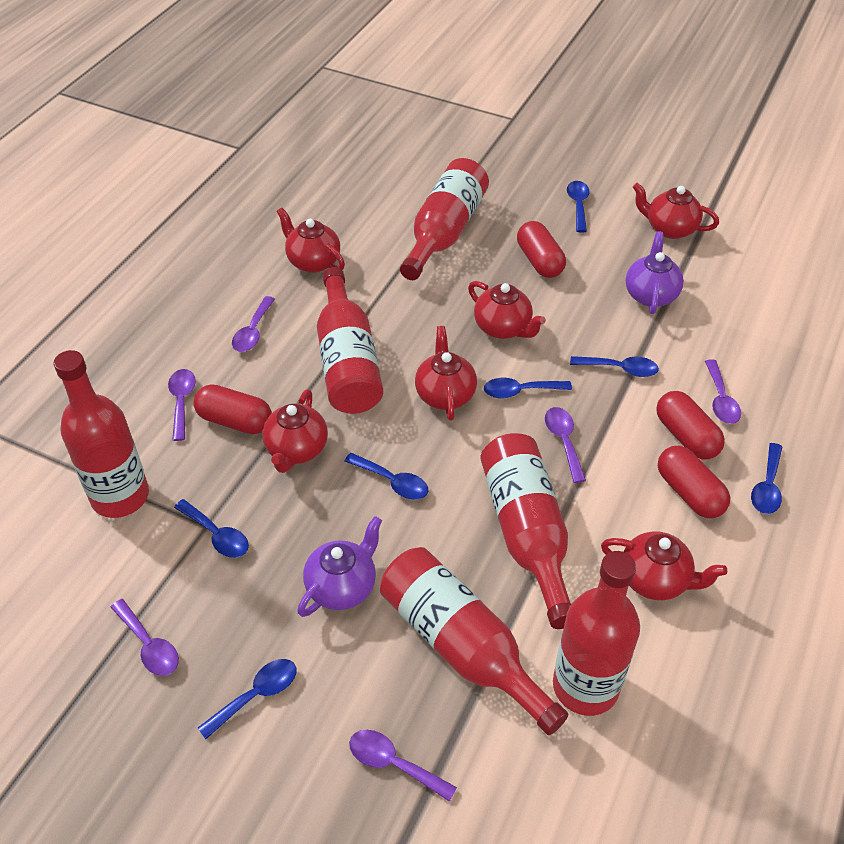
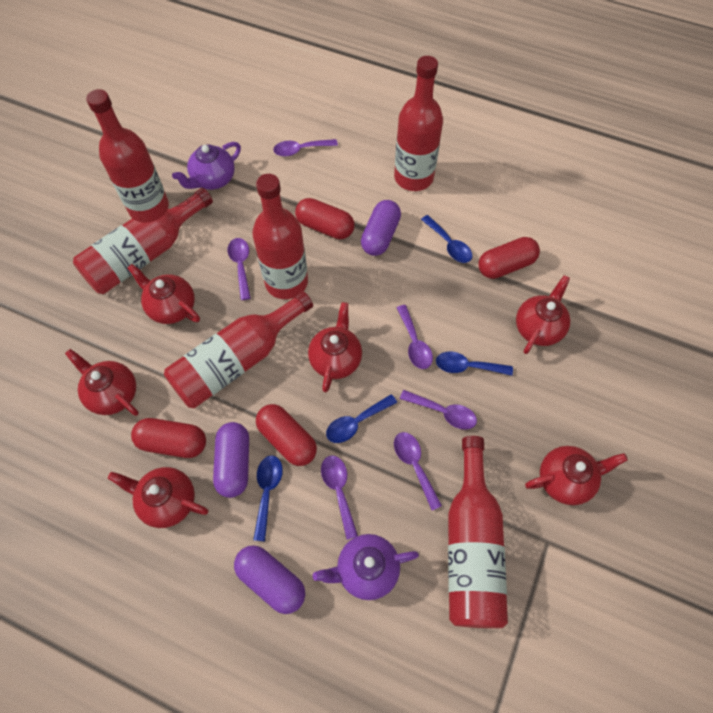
blue spoon: 7 -> 4
purple capsule: 0 -> 3

